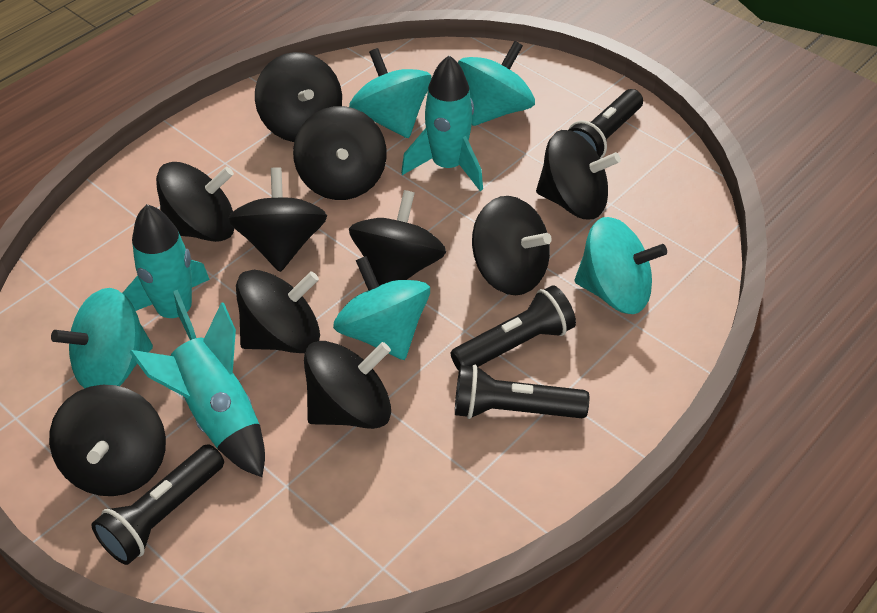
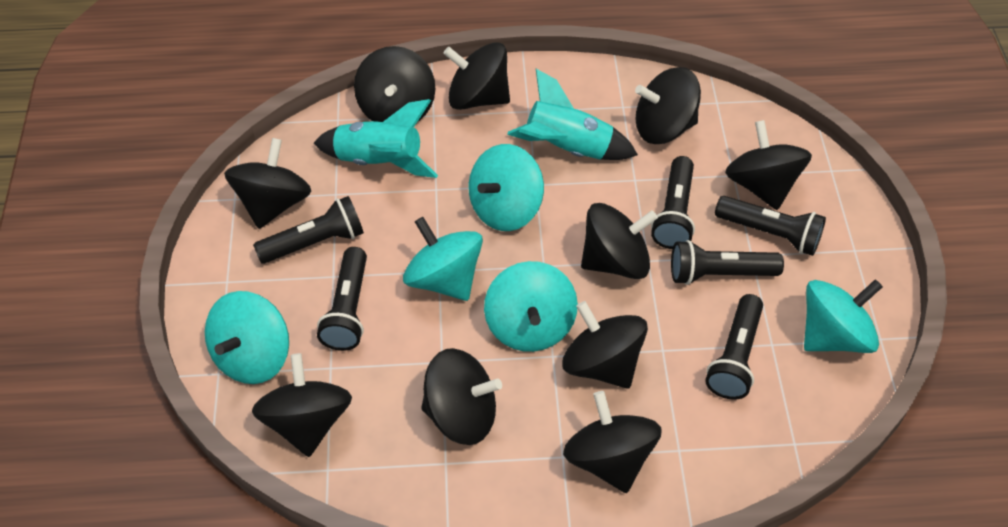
black flashlight: 4 -> 6
turquoise rocket: 3 -> 2

